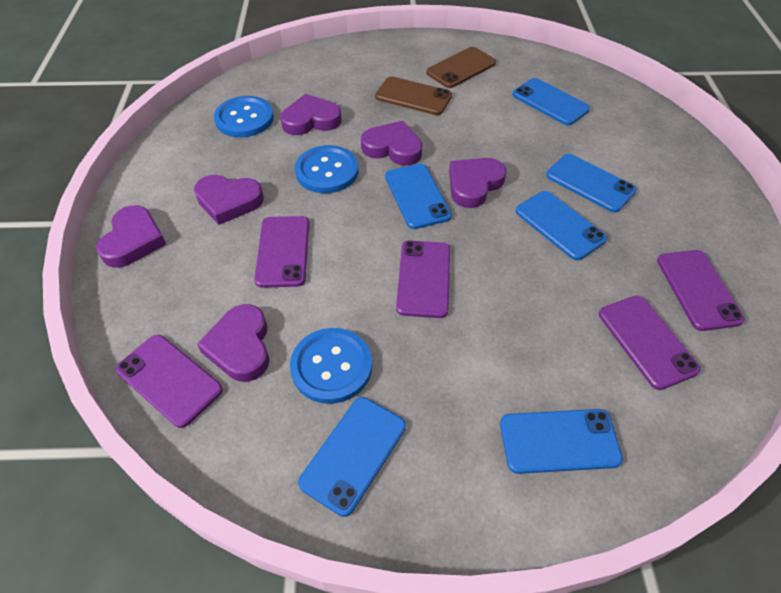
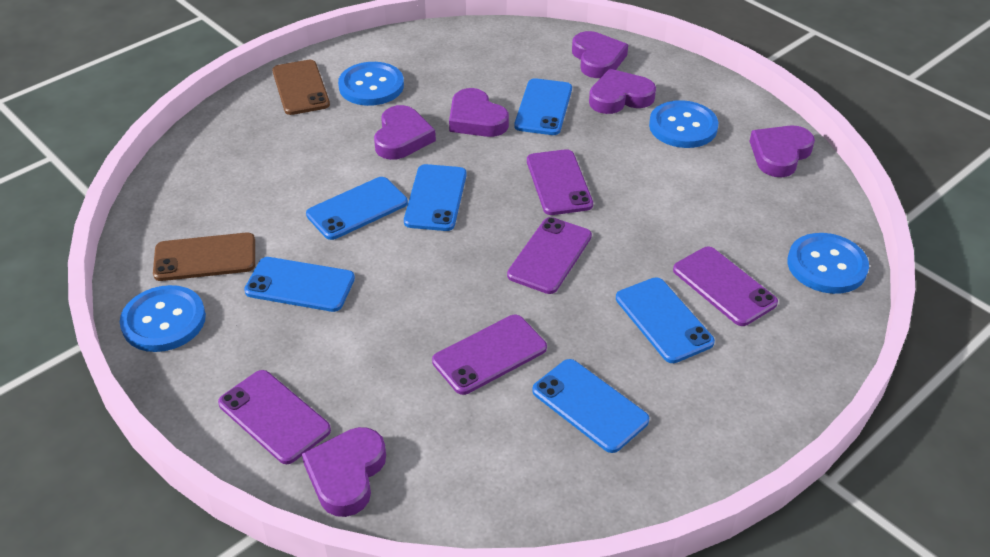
blue button: 3 -> 4

